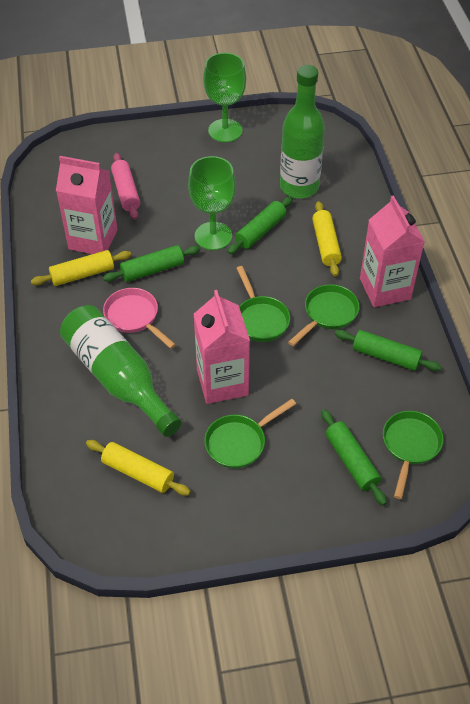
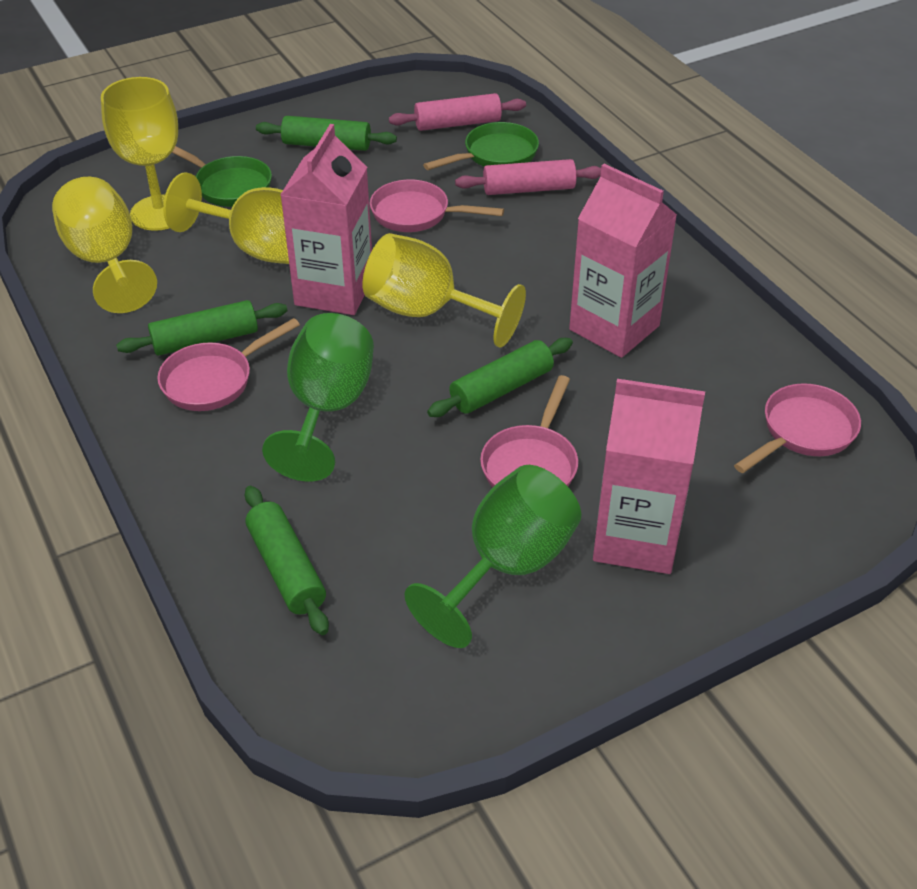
green bottle: 2 -> 0
green pan: 4 -> 2
pink pan: 1 -> 4
pink rolling pin: 1 -> 2
yellow goblet: 0 -> 4
yellow rolling pin: 3 -> 0

